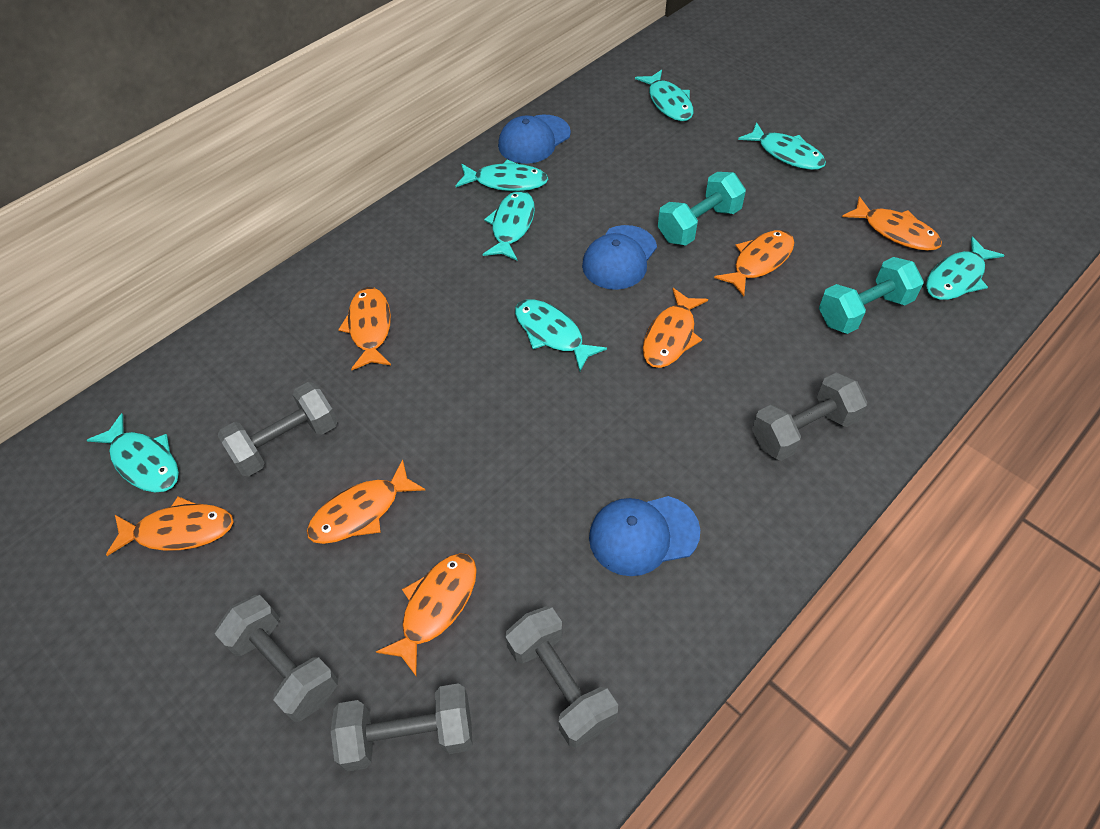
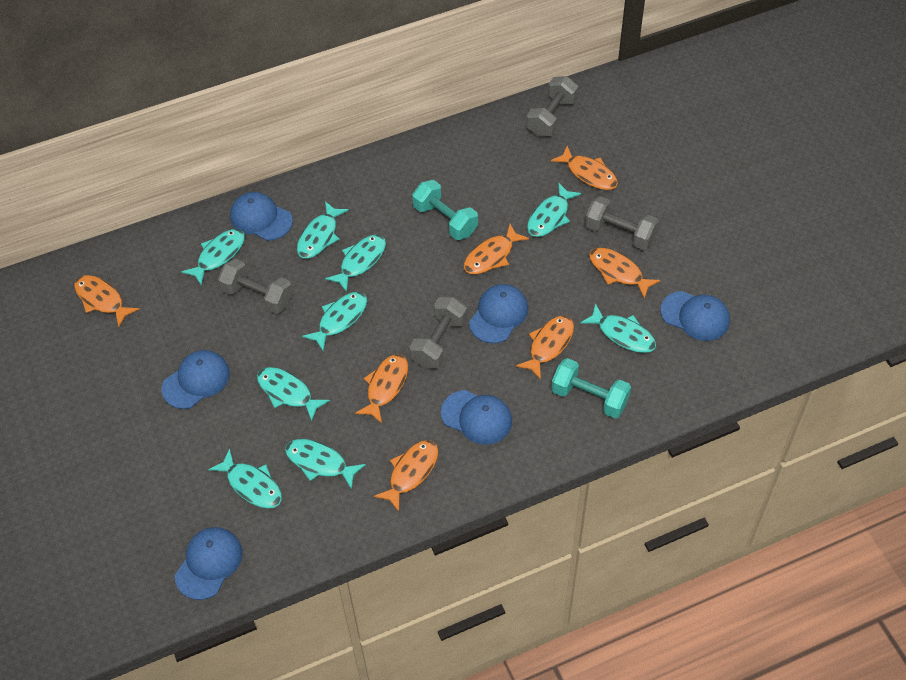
blue cap: 3 -> 6
grey dumbbell: 5 -> 4
turquoise fish: 7 -> 9

